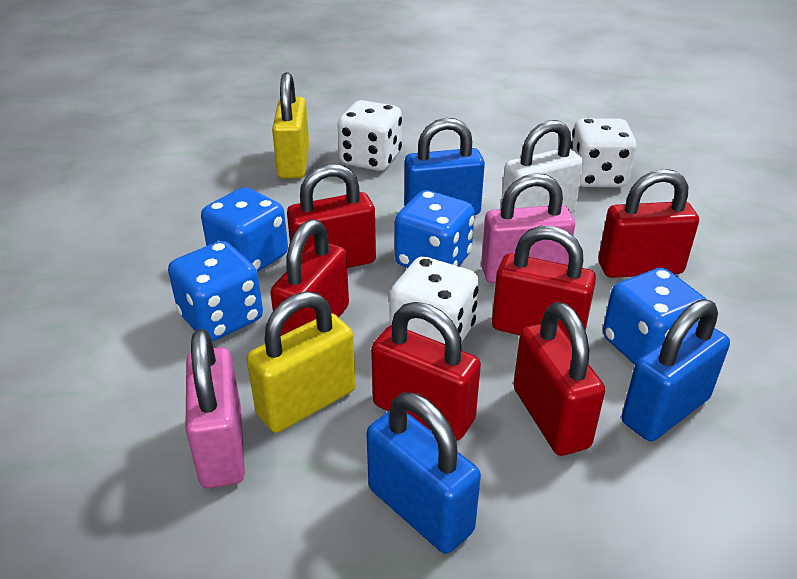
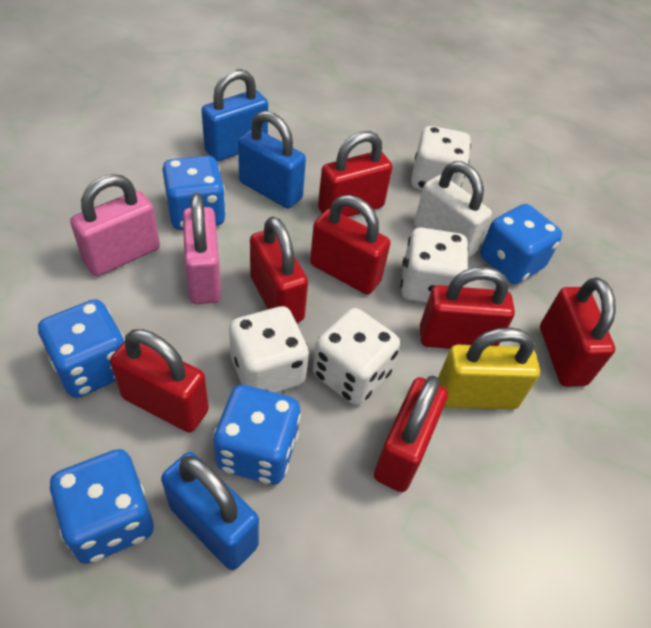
blue dice: 4 -> 5
red padlock: 6 -> 7
white dice: 3 -> 4
yellow padlock: 2 -> 1

